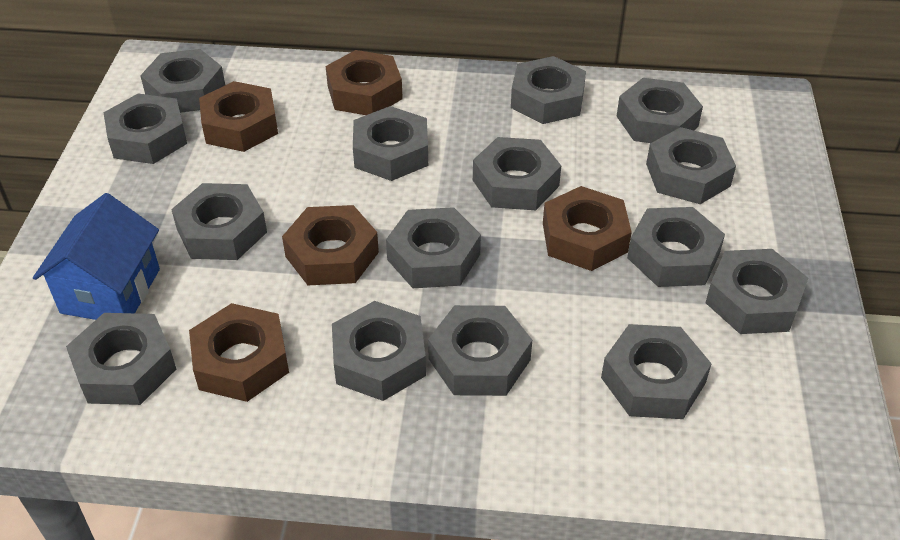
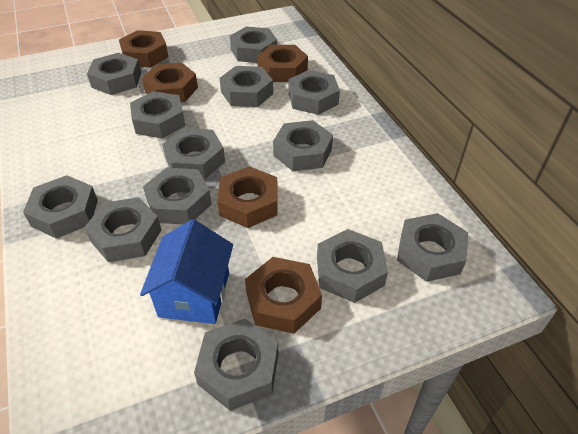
grey nut: 15 -> 13

